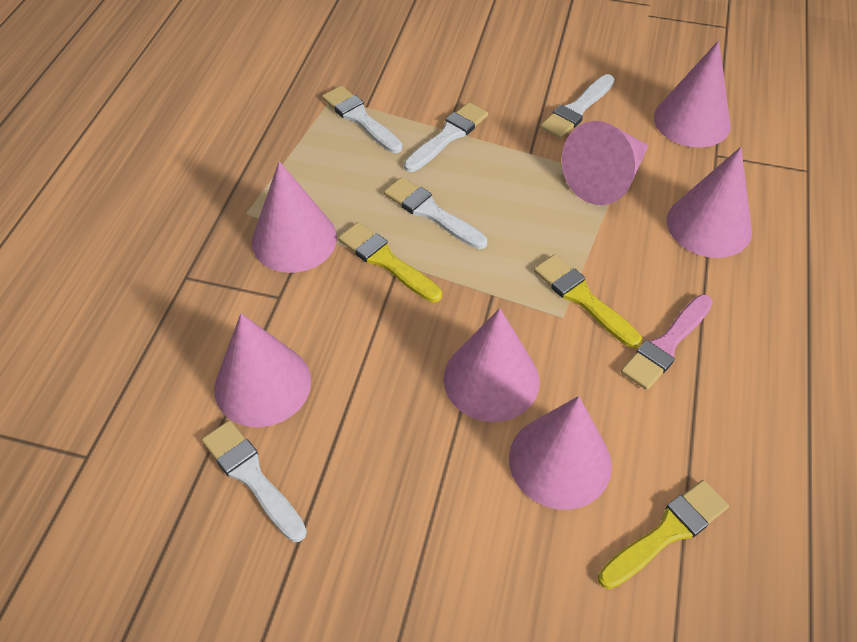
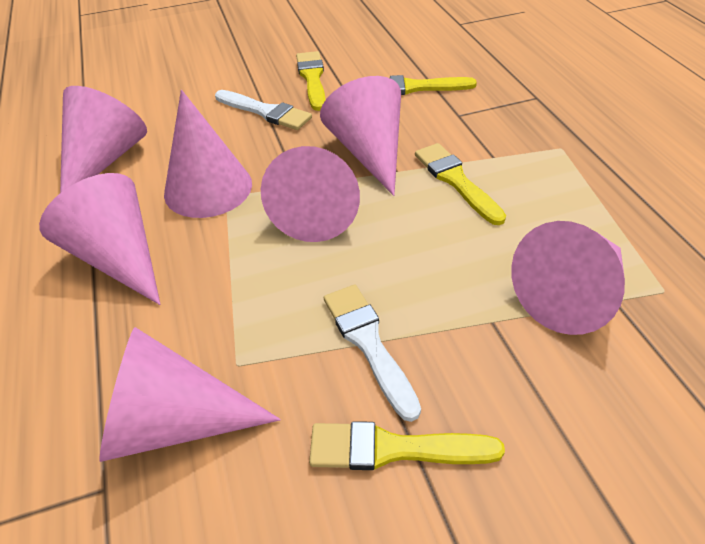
pink brush: 1 -> 0
white brush: 5 -> 2
yellow brush: 3 -> 4

